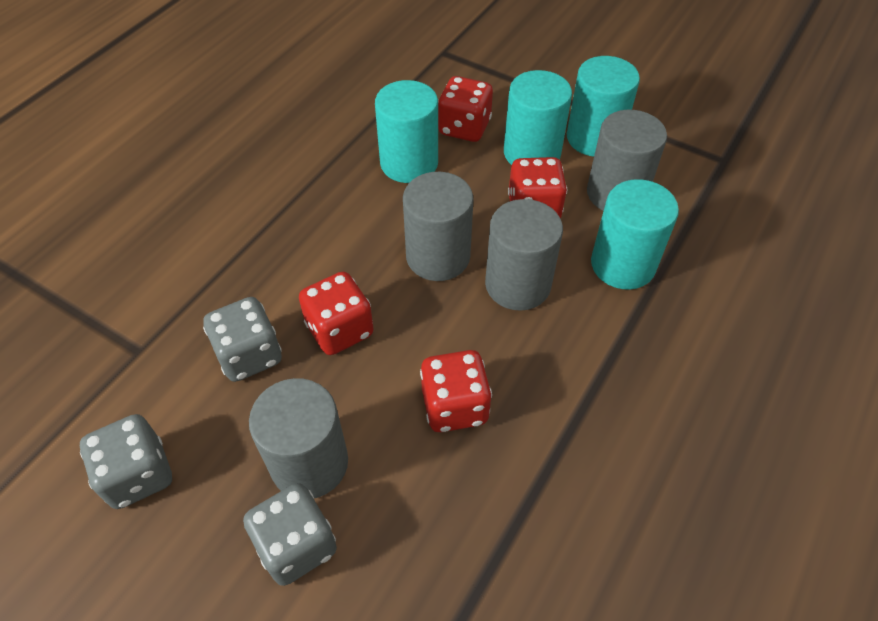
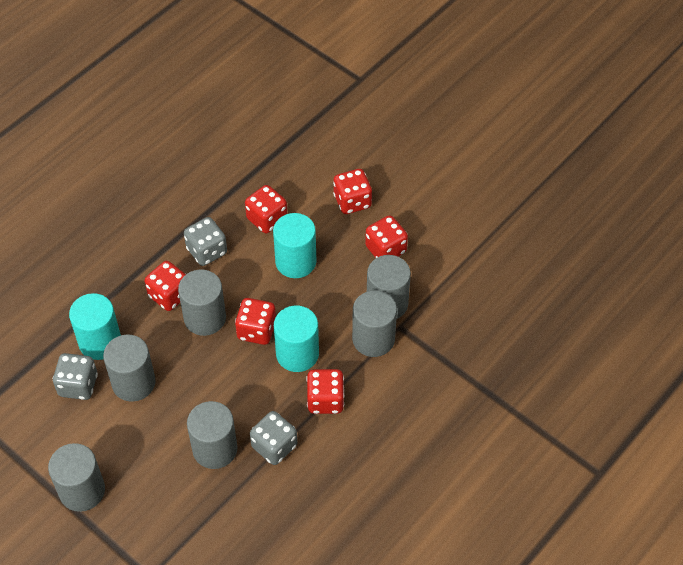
grey cylinder: 4 -> 6
red dice: 4 -> 6
turquoise cylinder: 4 -> 3

